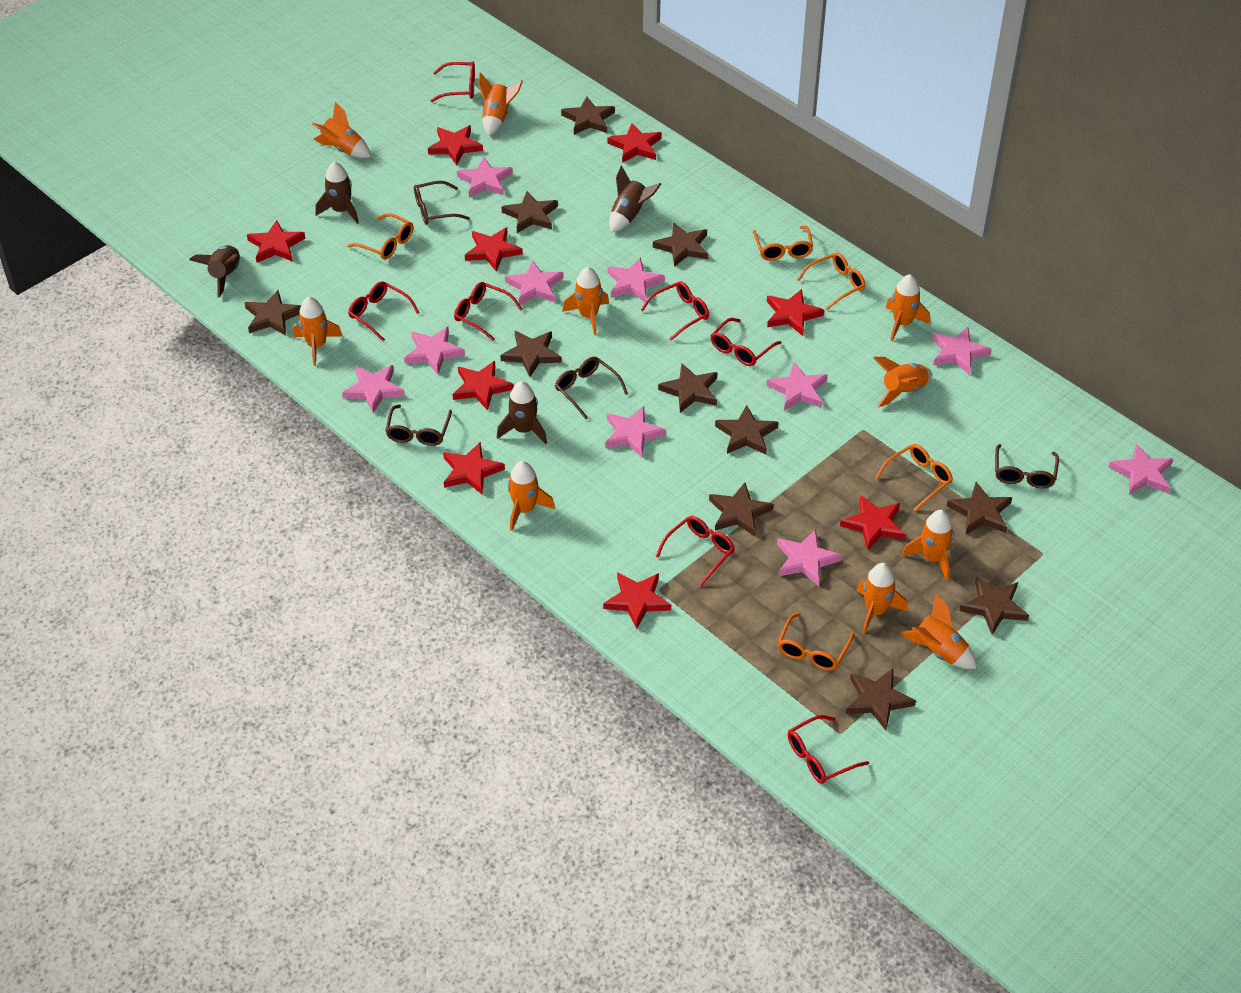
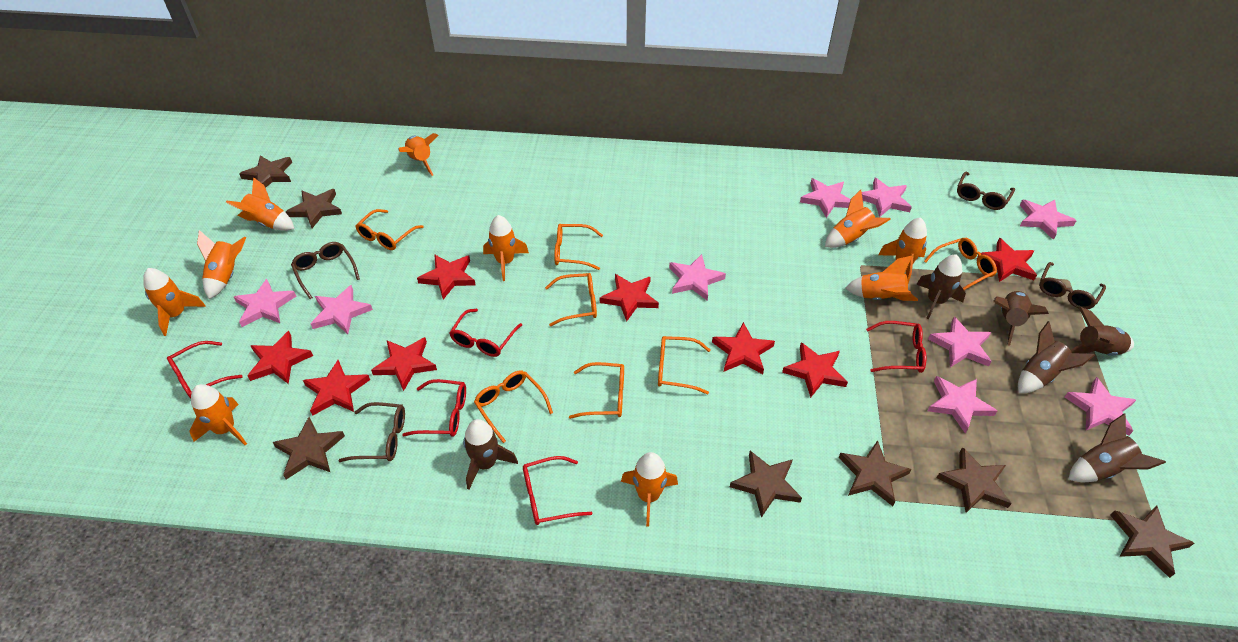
brown rocket: 4 -> 6
brown star: 11 -> 7
orange glasses: 5 -> 7
pink star: 10 -> 9
red glasses: 7 -> 5
red star: 9 -> 8

